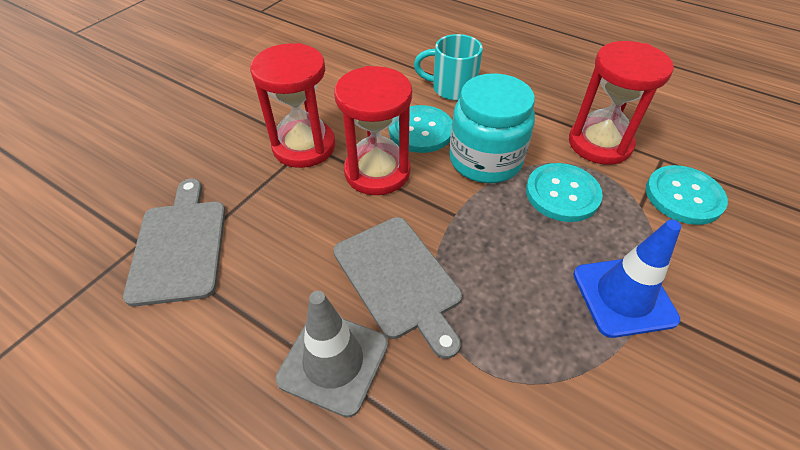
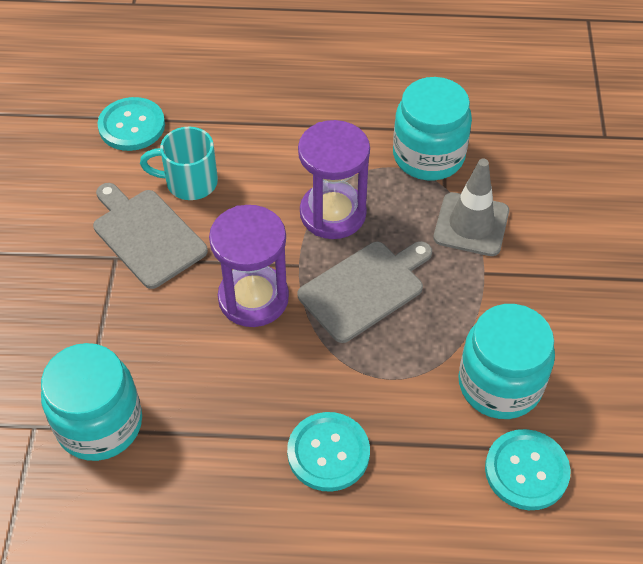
blue traffic cone: 1 -> 0
purple hourglass: 0 -> 2
red hourglass: 3 -> 0
turquoise jar: 1 -> 3

